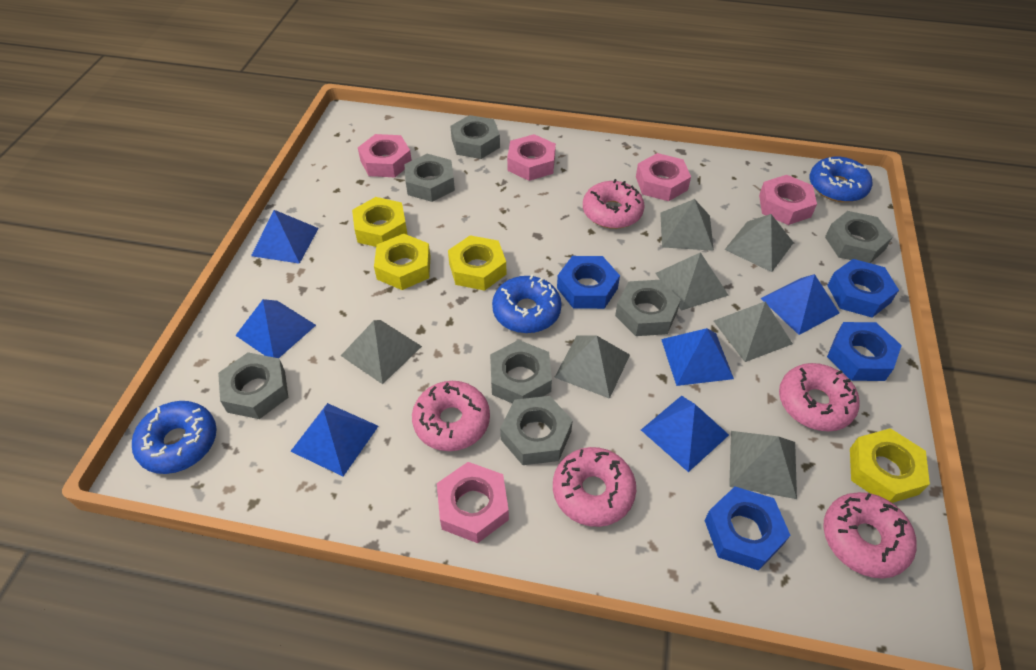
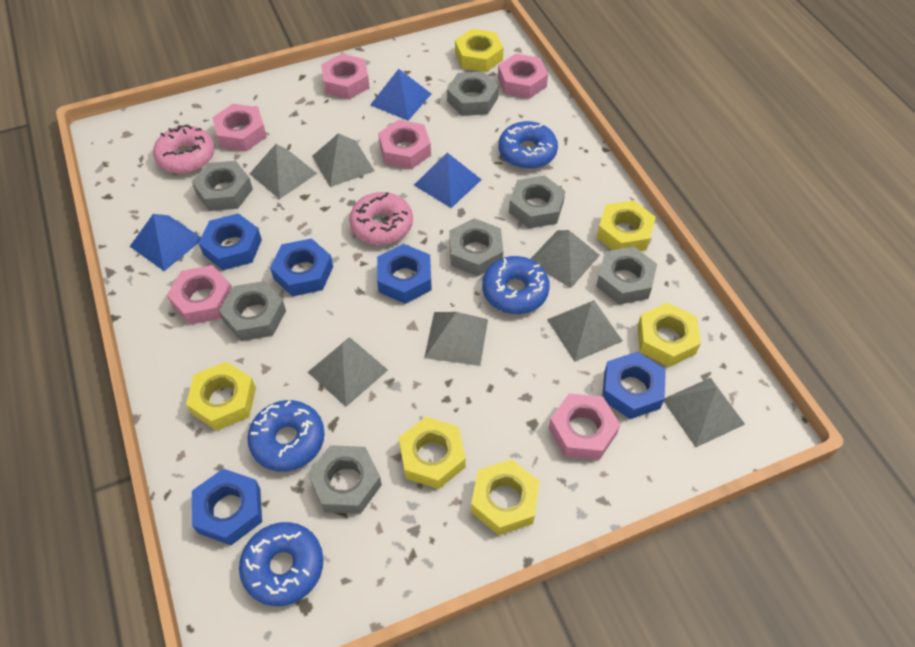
blue donut: 3 -> 4
blue nut: 4 -> 5
blue pyramid: 6 -> 3
pink donut: 5 -> 2
pink nut: 5 -> 6
yellow nut: 4 -> 6

